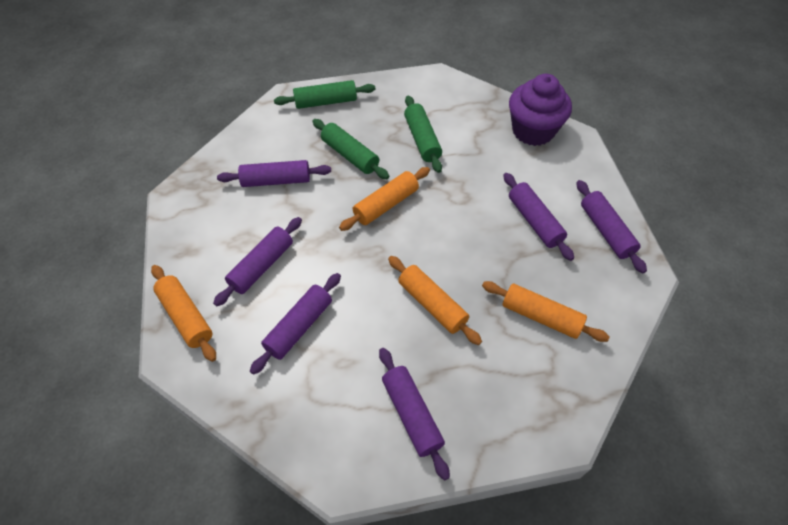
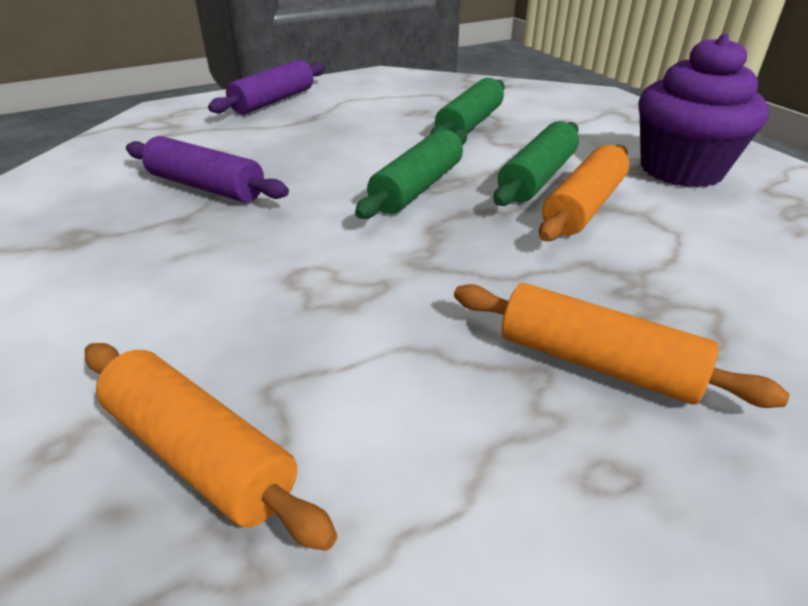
orange rolling pin: 4 -> 3
purple rolling pin: 6 -> 2

